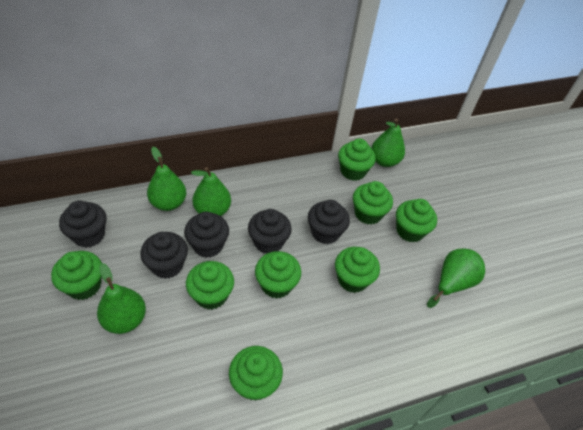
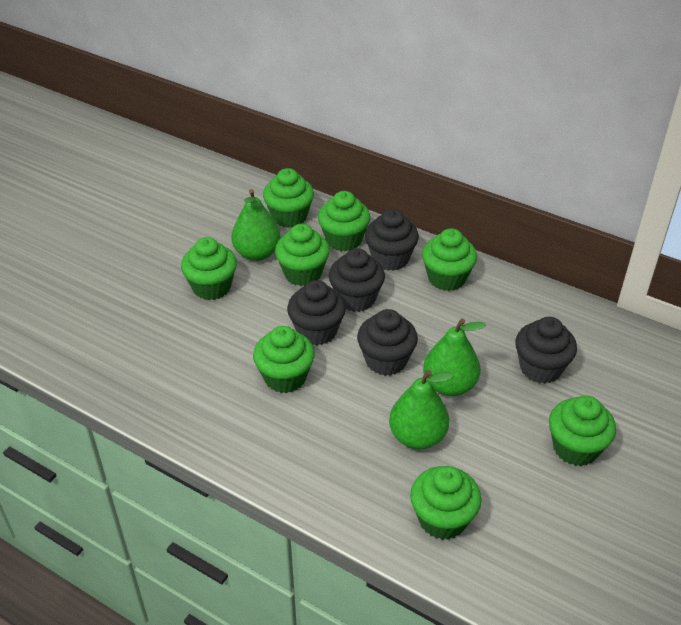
green pear: 5 -> 3

